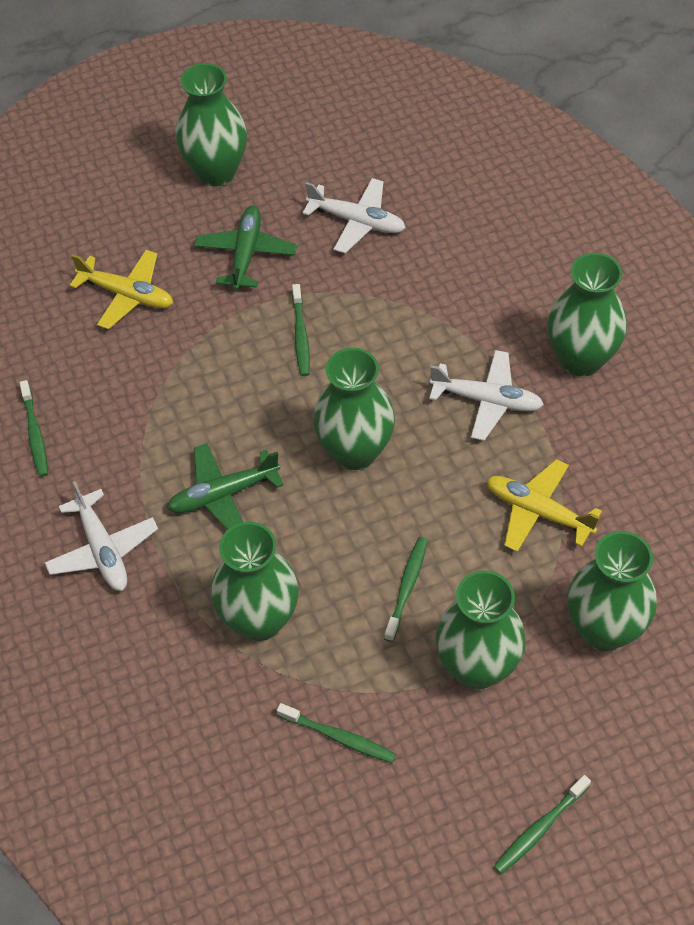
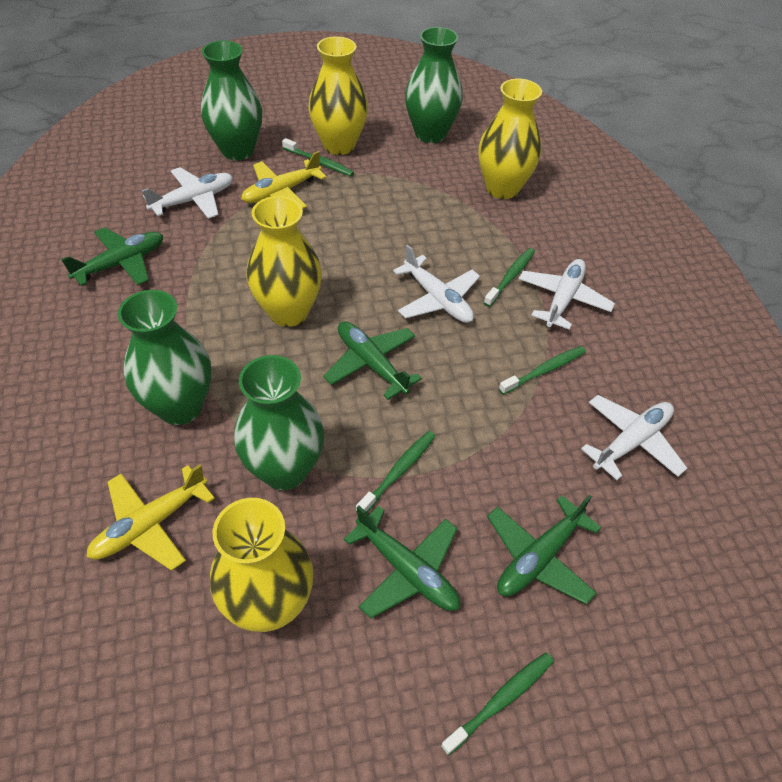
green plane: 2 -> 4
green vase: 6 -> 4
white plane: 3 -> 4
yellow vase: 0 -> 4

